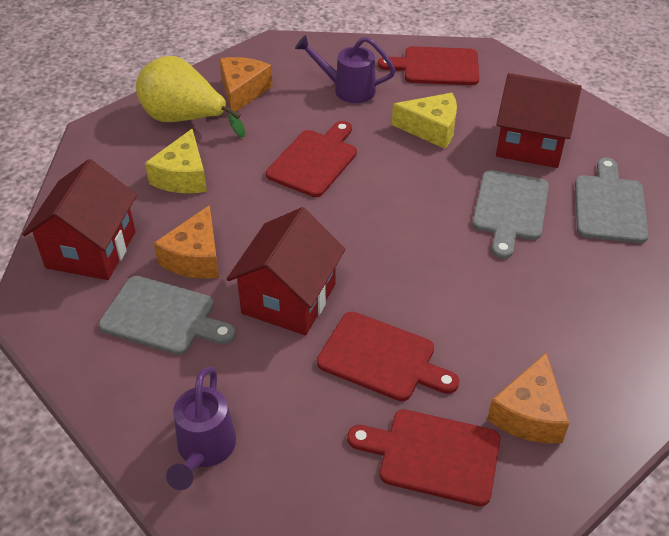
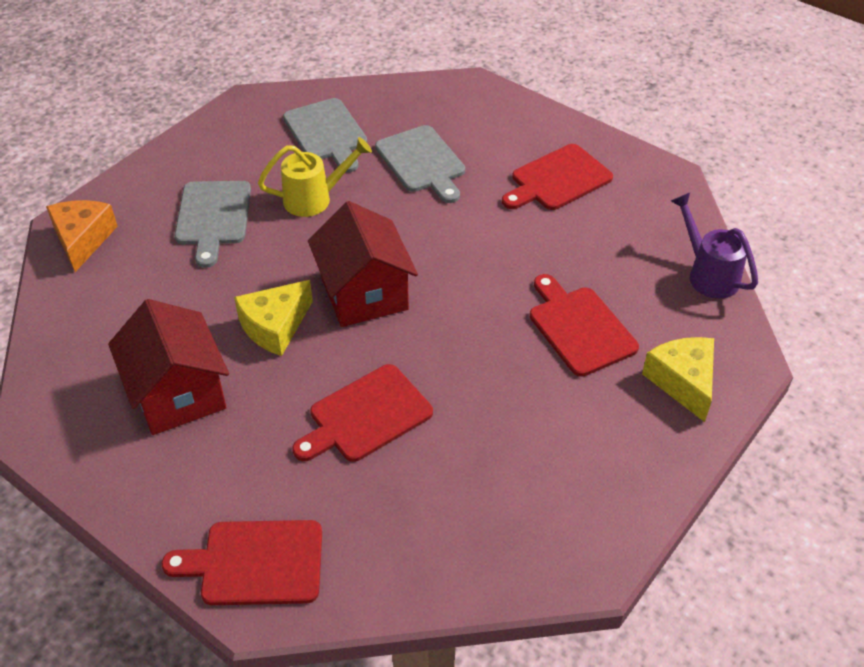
orange cheese: 3 -> 1
purple watering can: 2 -> 1
red house: 3 -> 2
yellow pear: 1 -> 0
yellow watering can: 0 -> 1

